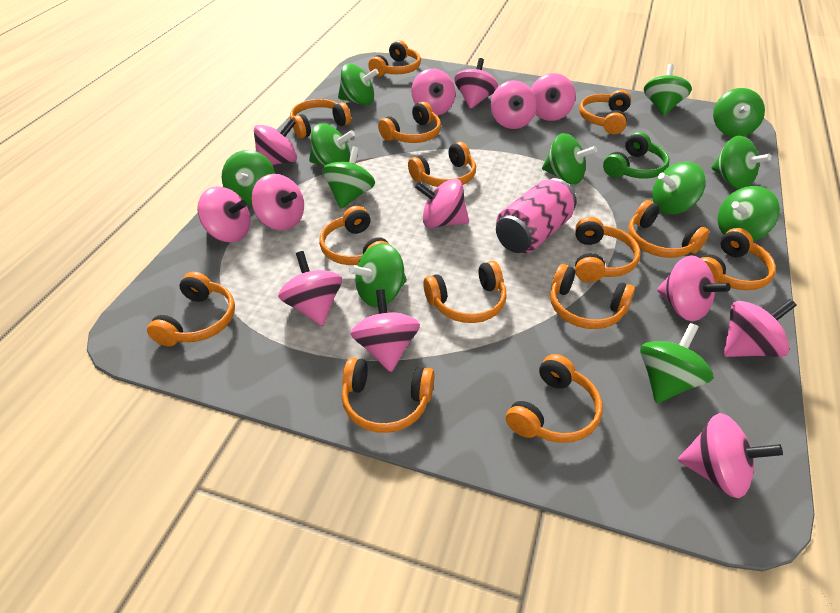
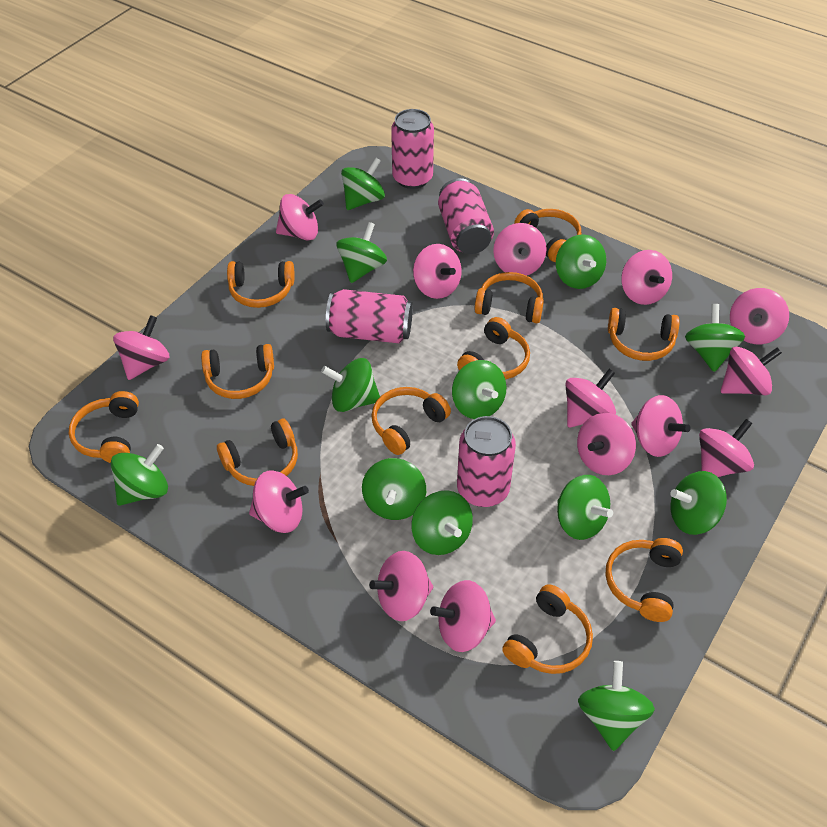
green headphones: 1 -> 0
orange headphones: 14 -> 11
pink can: 1 -> 4
pink spinning top: 13 -> 14

